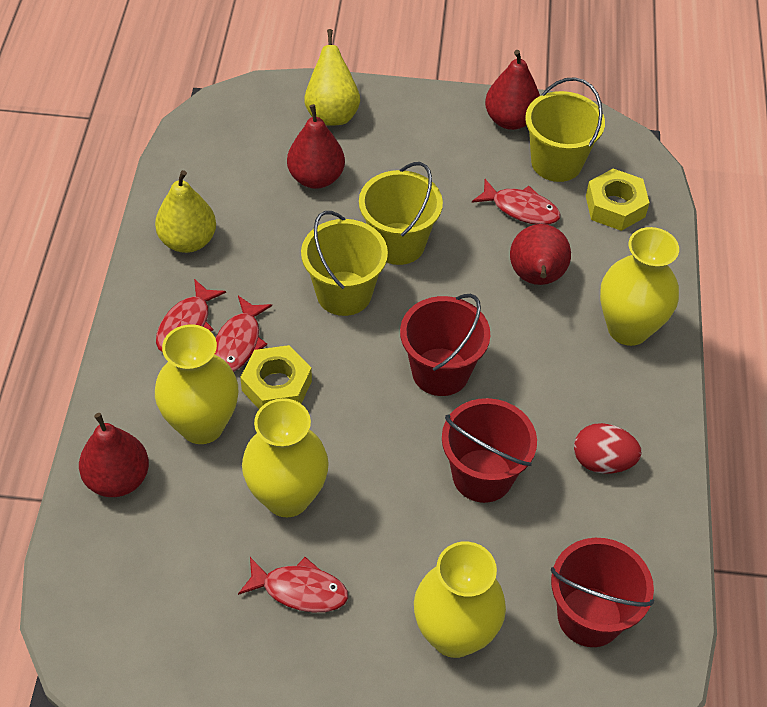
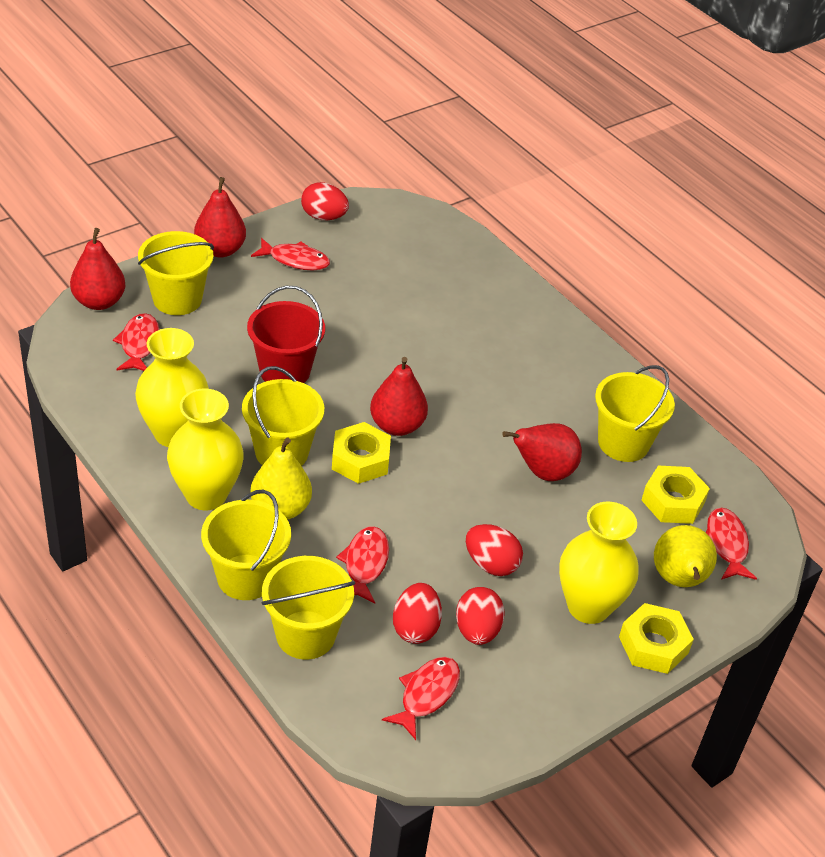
red bucket: 3 -> 1
red egg: 1 -> 4
red fish: 4 -> 5
yellow bucket: 3 -> 5
yellow nut: 2 -> 3
yellow vase: 4 -> 3

